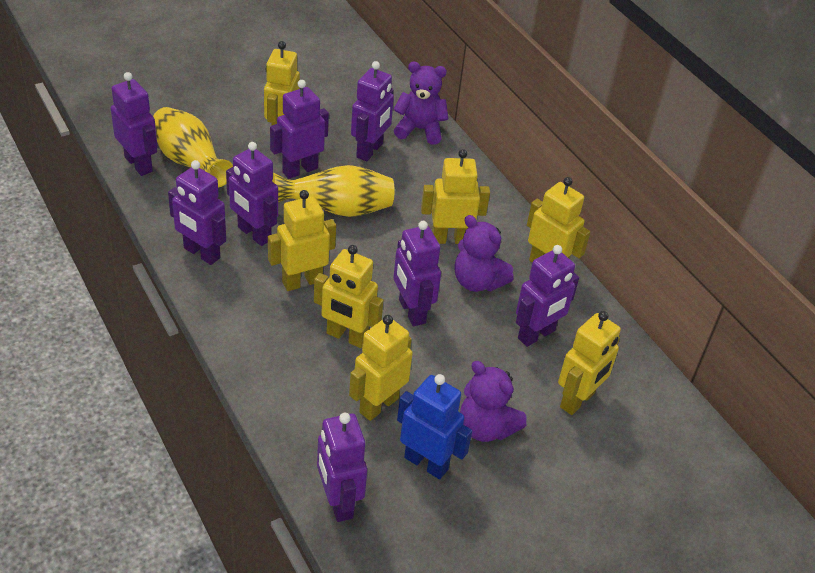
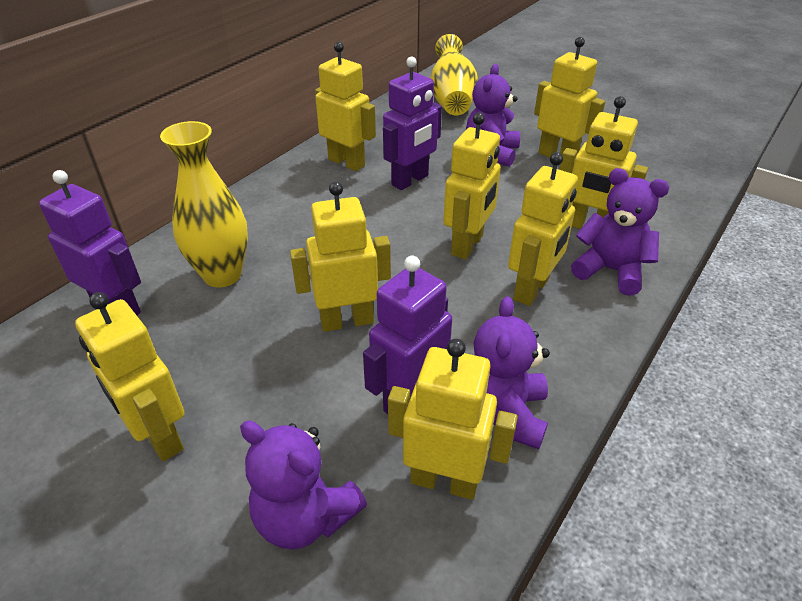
blue robot: 1 -> 0
purple robot: 8 -> 3
purple teddy bear: 3 -> 4
yellow robot: 7 -> 8

